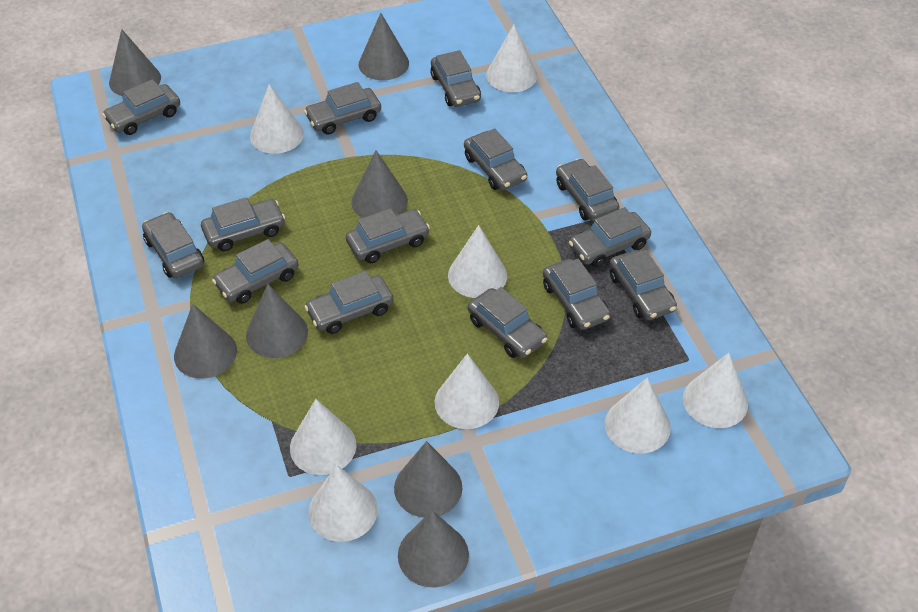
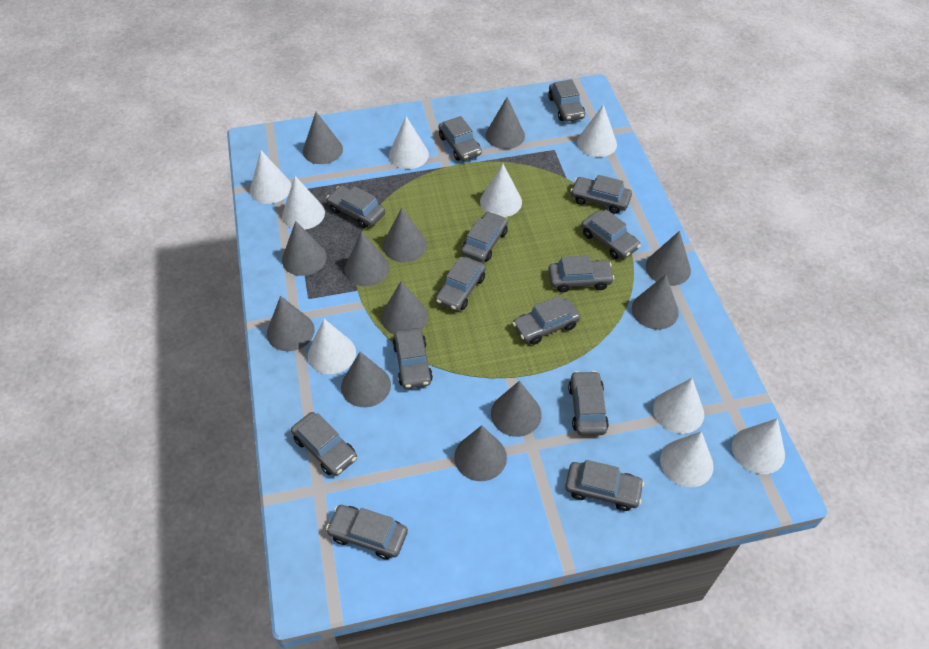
grey cone: 7 -> 12
white cone: 8 -> 9

